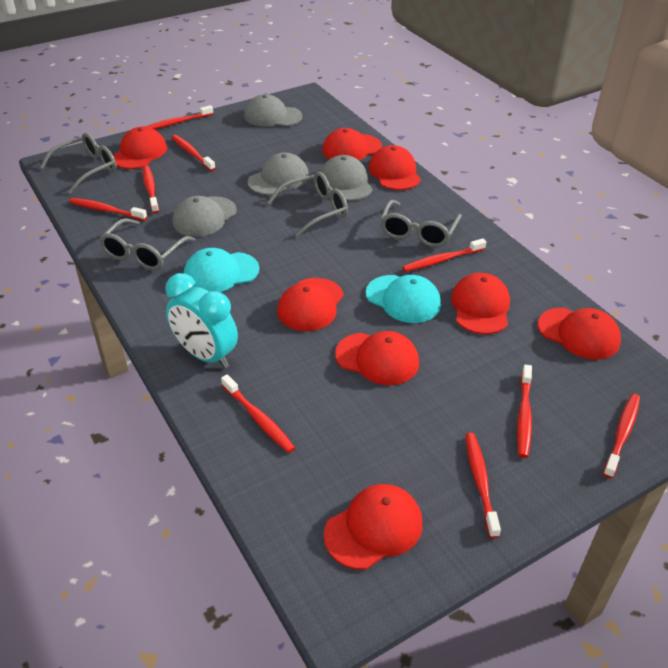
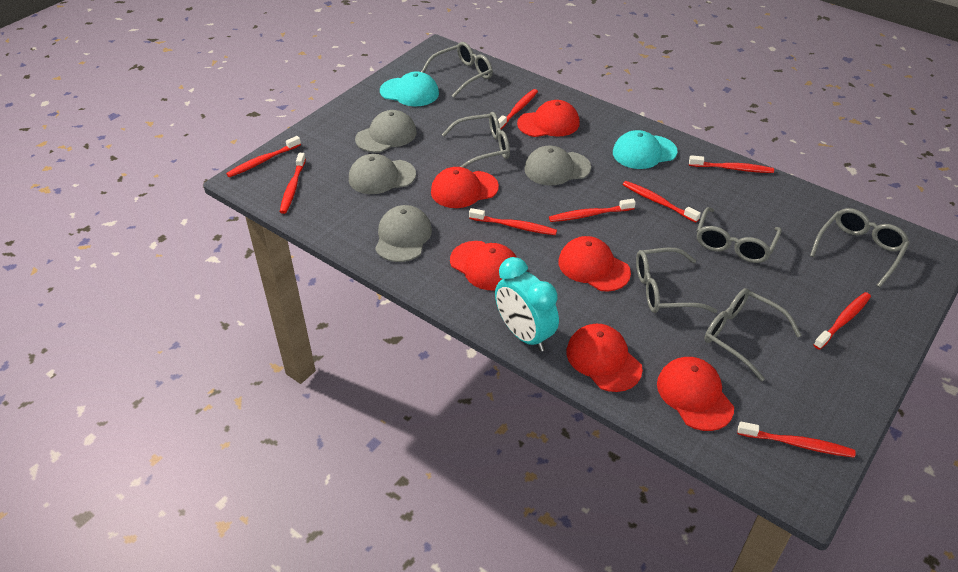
grey glasses: 4 -> 6
red cap: 8 -> 6

